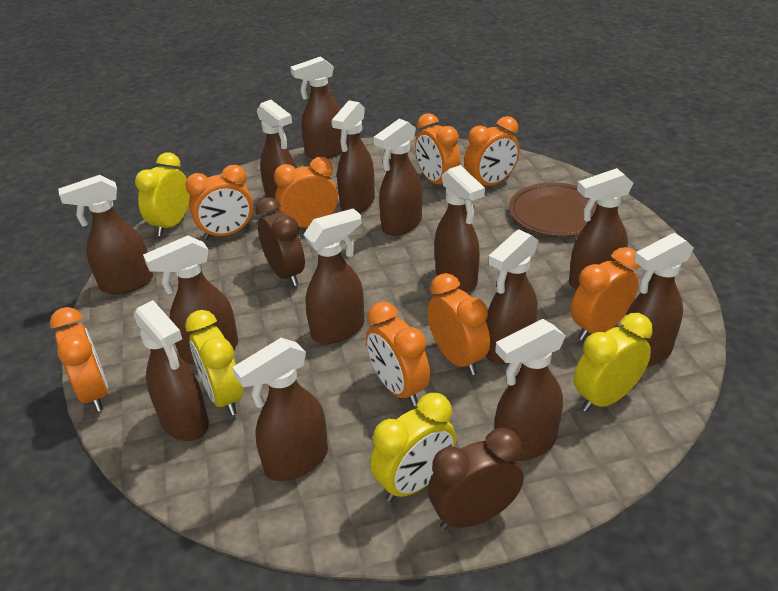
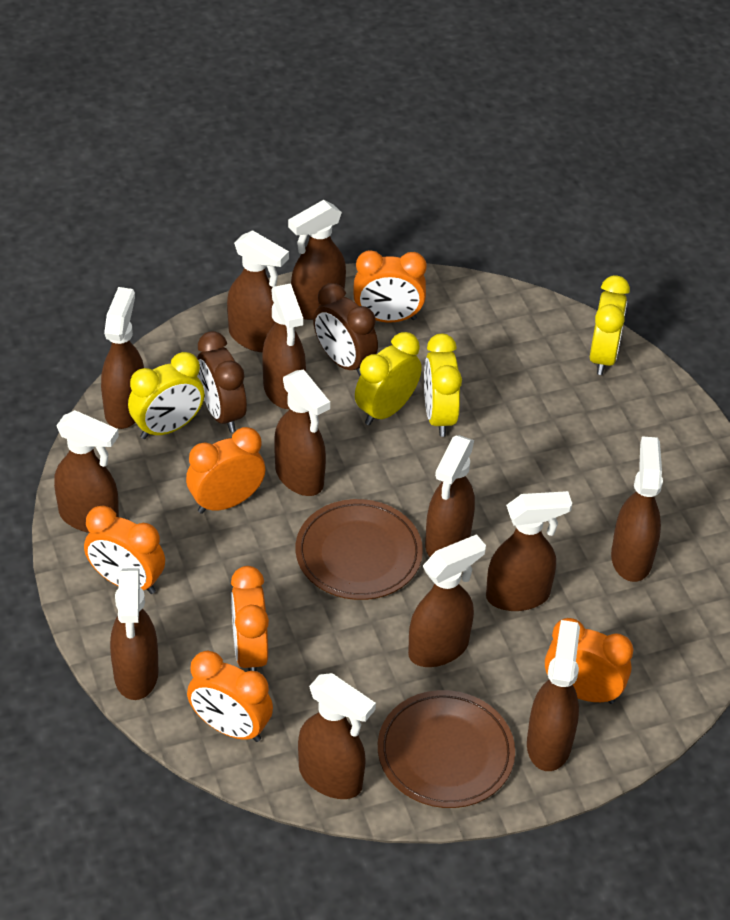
brown plate: 1 -> 2
brown spray bottle: 14 -> 13
orange clock: 8 -> 6

